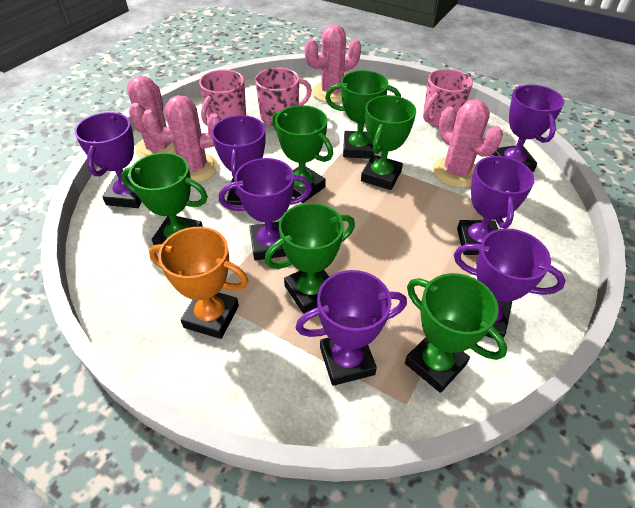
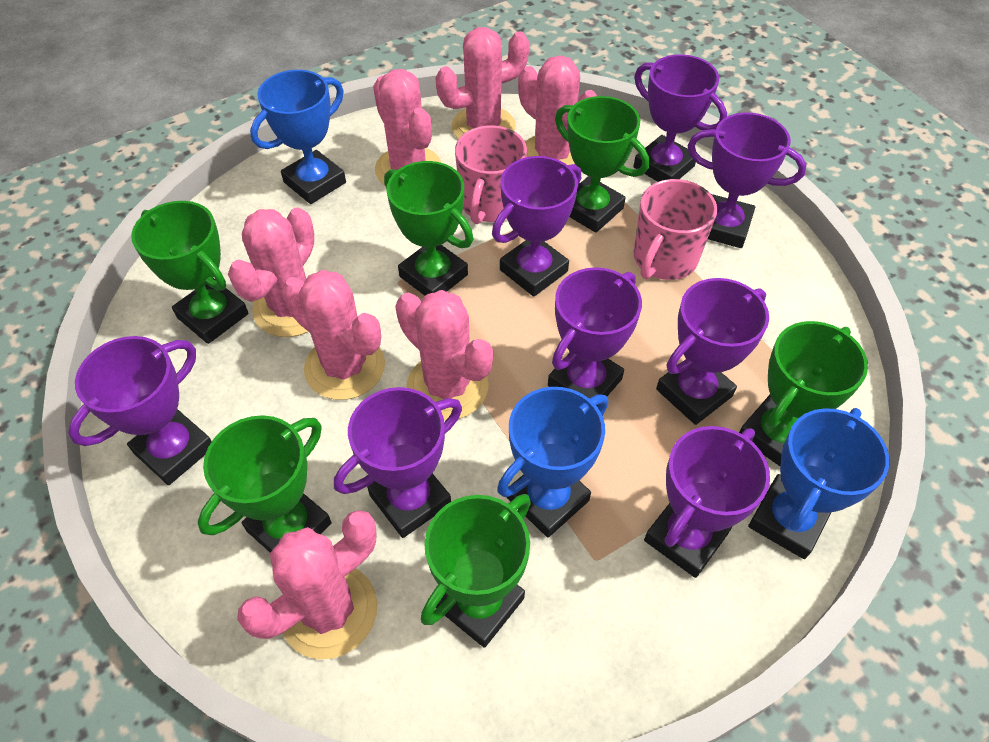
blue trophy: 0 -> 3
orange trophy: 1 -> 0
pink cactus: 4 -> 7
pink mug: 3 -> 2
purple trophy: 7 -> 8

